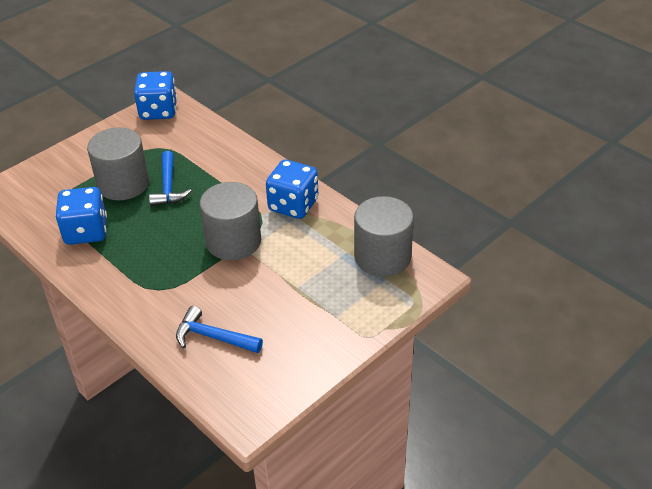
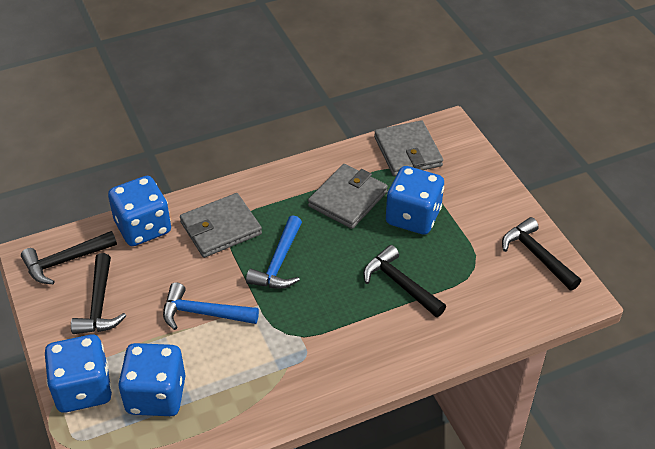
black hammer: 0 -> 4
blue dice: 3 -> 4
grey cylinder: 3 -> 0
grey wallet: 0 -> 3

